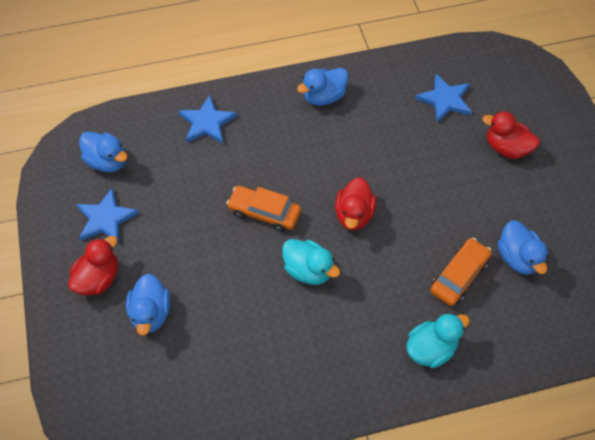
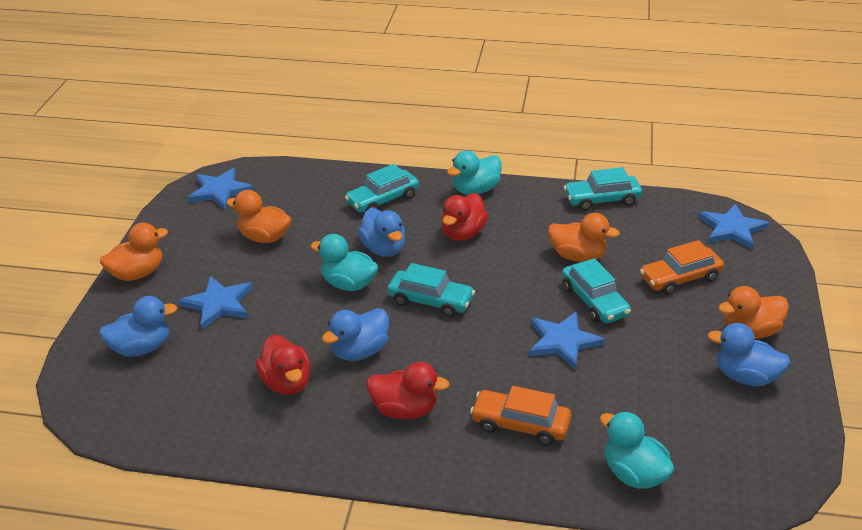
blue star: 3 -> 4
orange duck: 0 -> 4
turquoise car: 0 -> 4
turquoise duck: 2 -> 3

